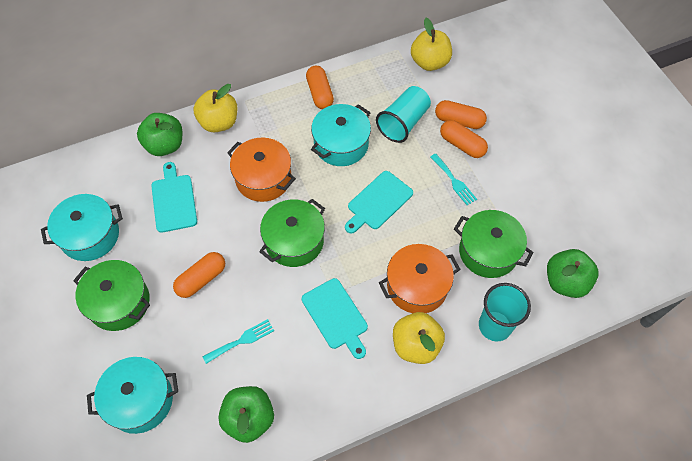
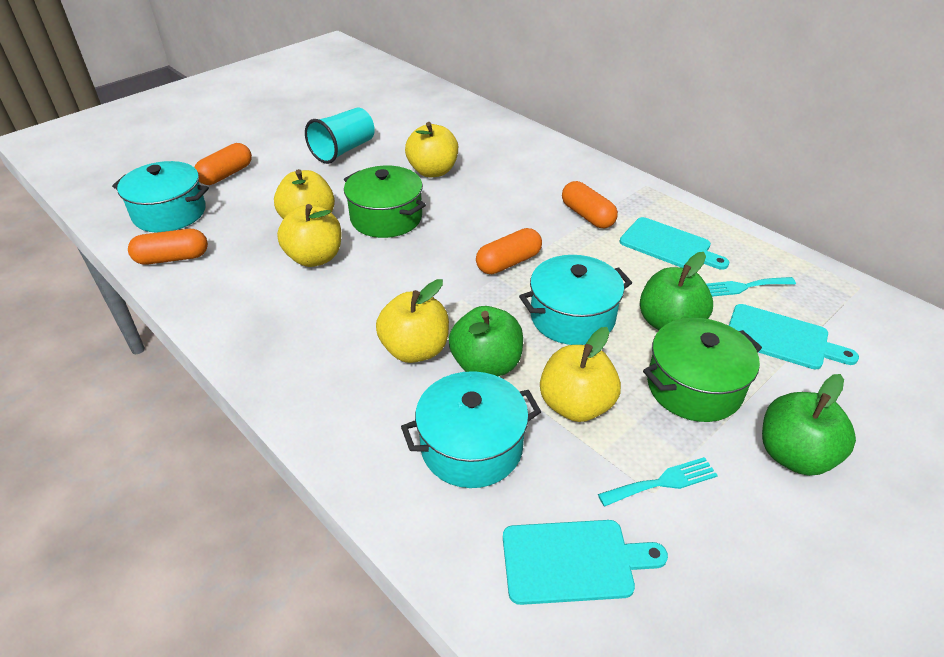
green pot: 3 -> 2
orange pot: 2 -> 0
turquoise cup: 2 -> 1
yellow apple: 3 -> 5

